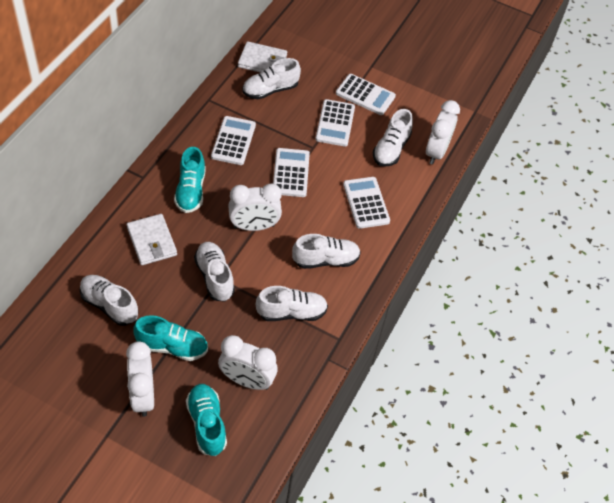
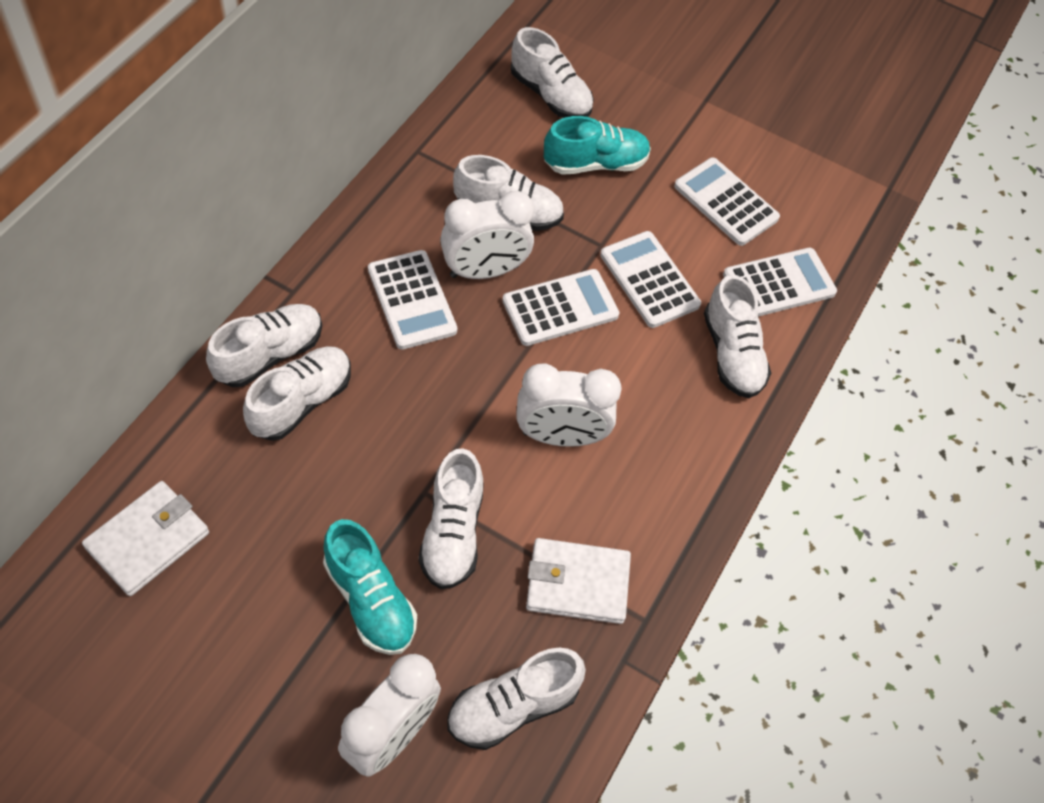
turquoise shoe: 3 -> 2
white clock: 4 -> 3
white shoe: 6 -> 7

